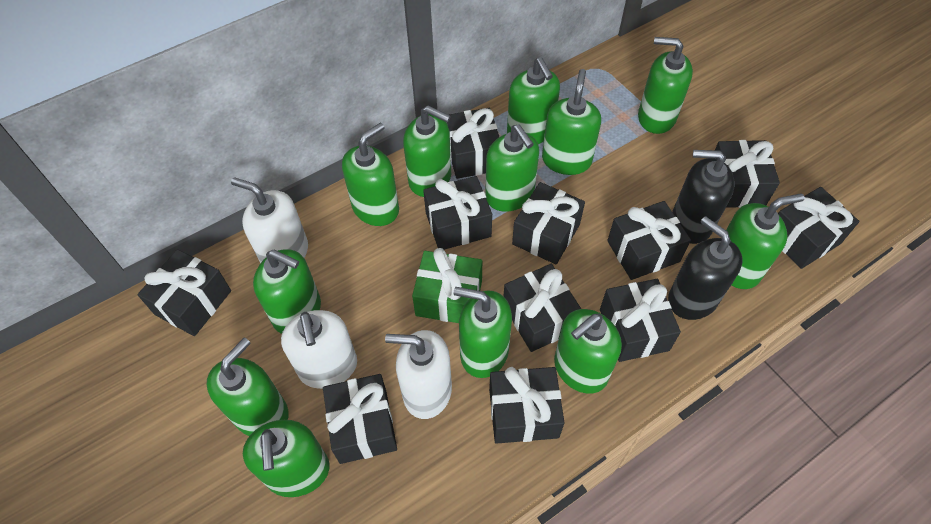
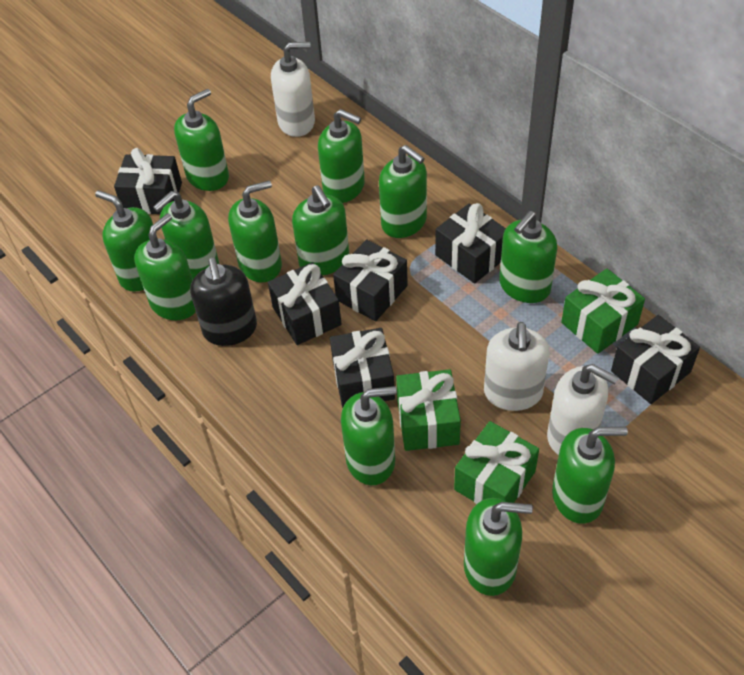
black gift: 11 -> 6
black soap dispenser: 2 -> 1
green gift: 1 -> 3

